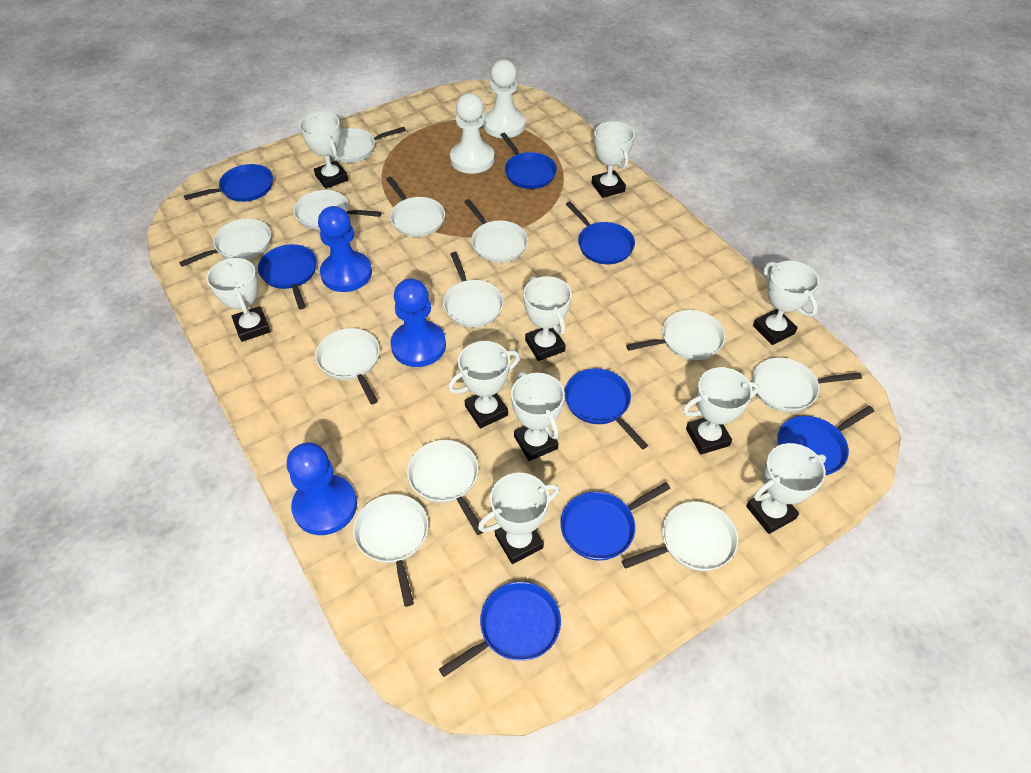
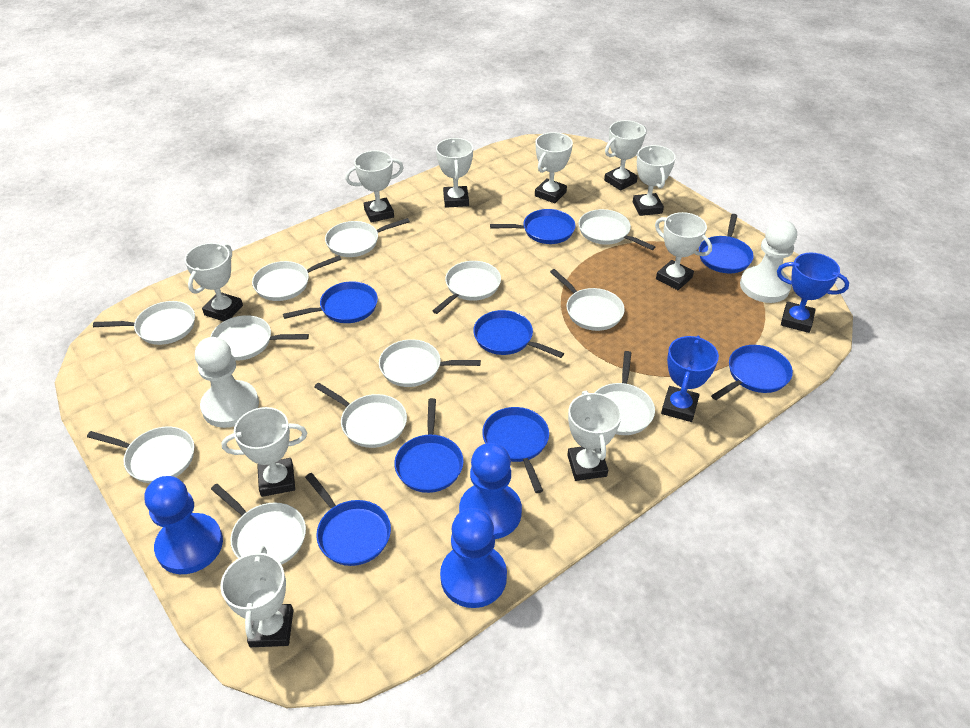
blue trophy: 0 -> 2

